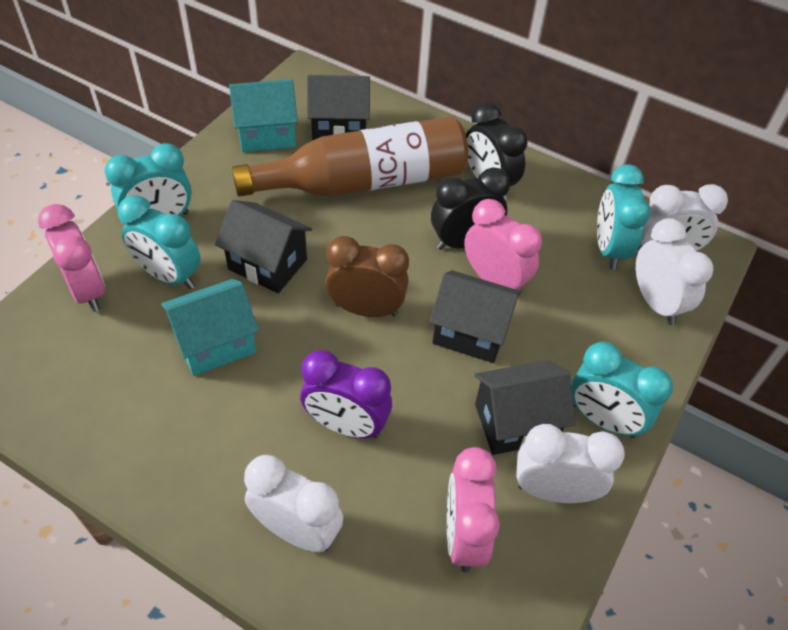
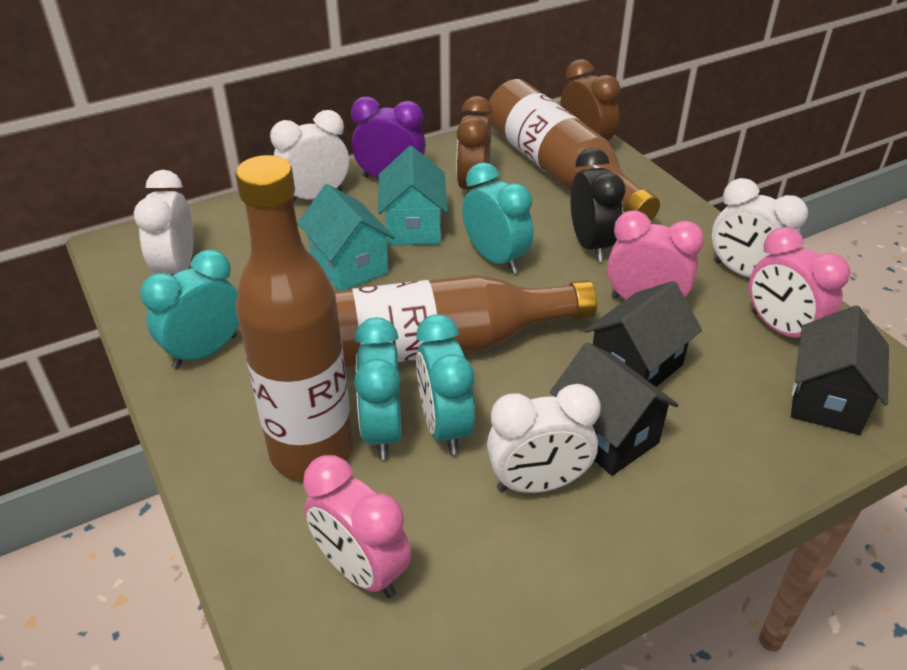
black clock: 2 -> 1
black house: 4 -> 3
brown bottle: 1 -> 3
brown clock: 1 -> 2

